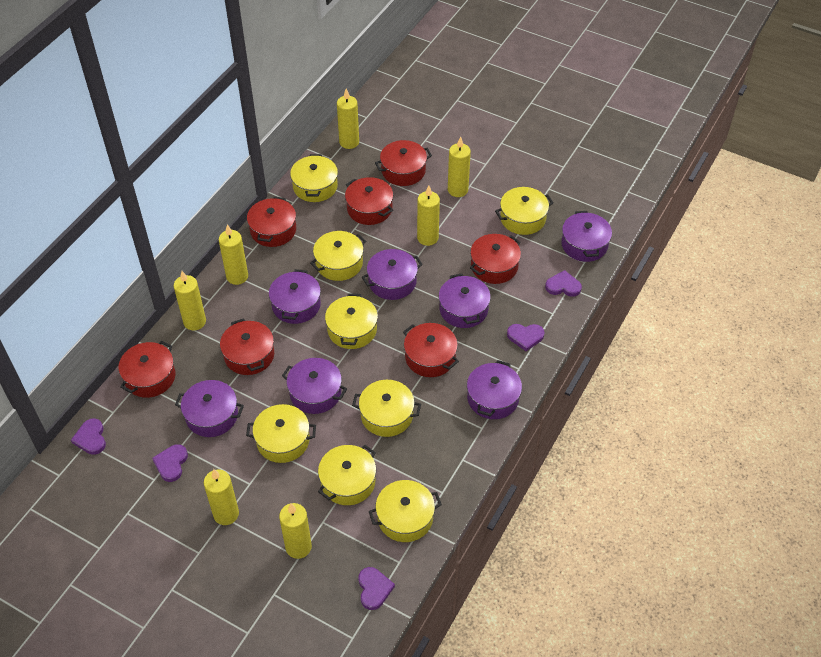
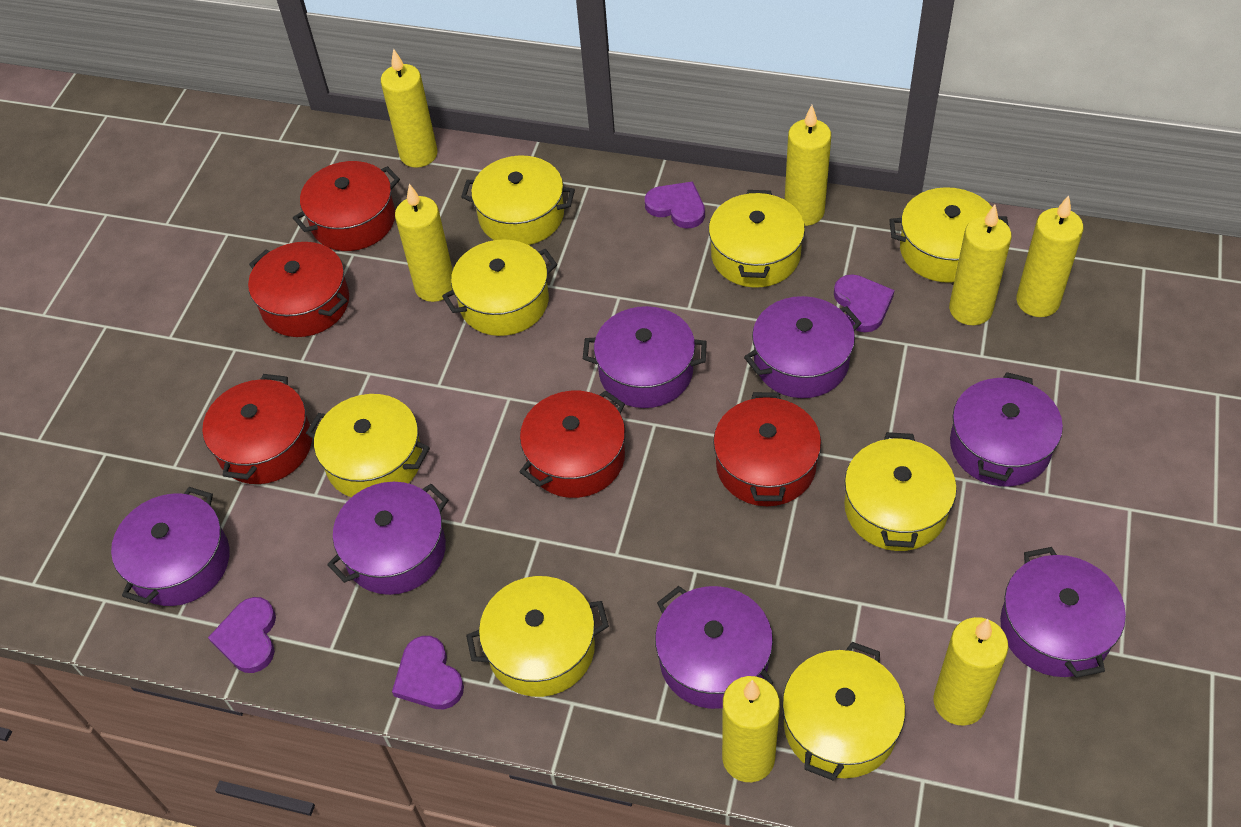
purple heart: 5 -> 4
red pot: 7 -> 5

